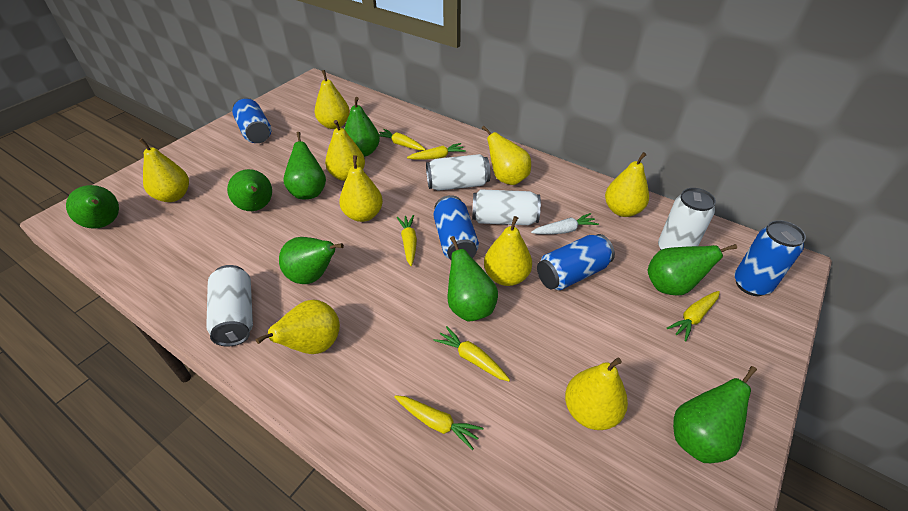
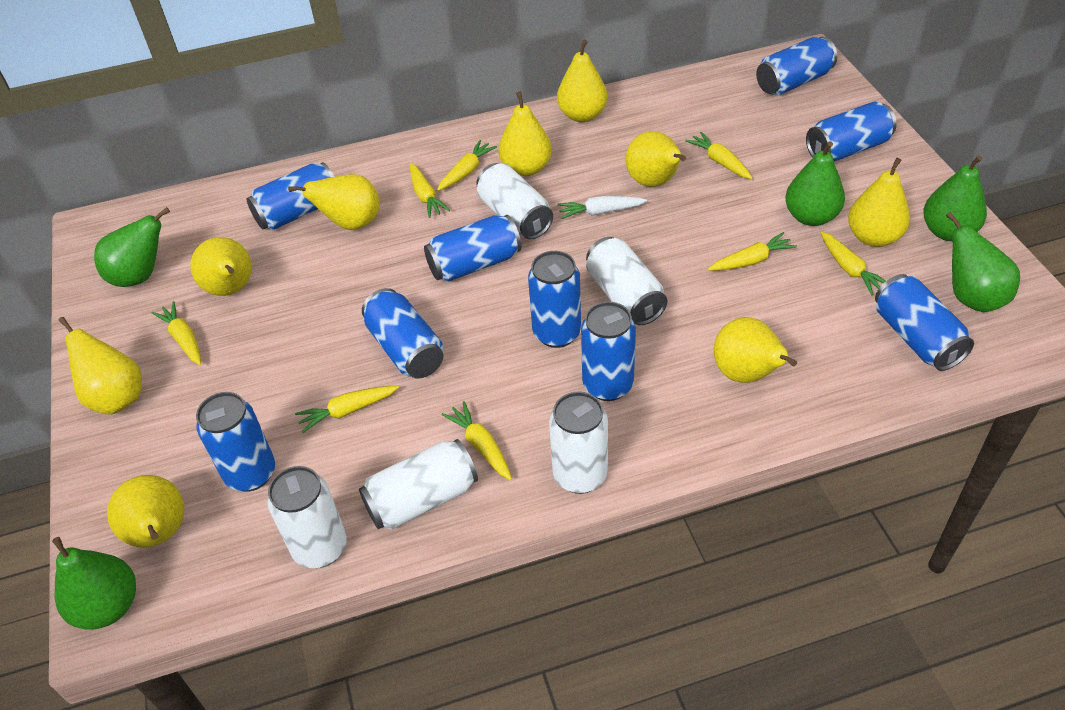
blue can: 4 -> 9
green pear: 8 -> 5
white can: 4 -> 5
yellow carrot: 6 -> 8

